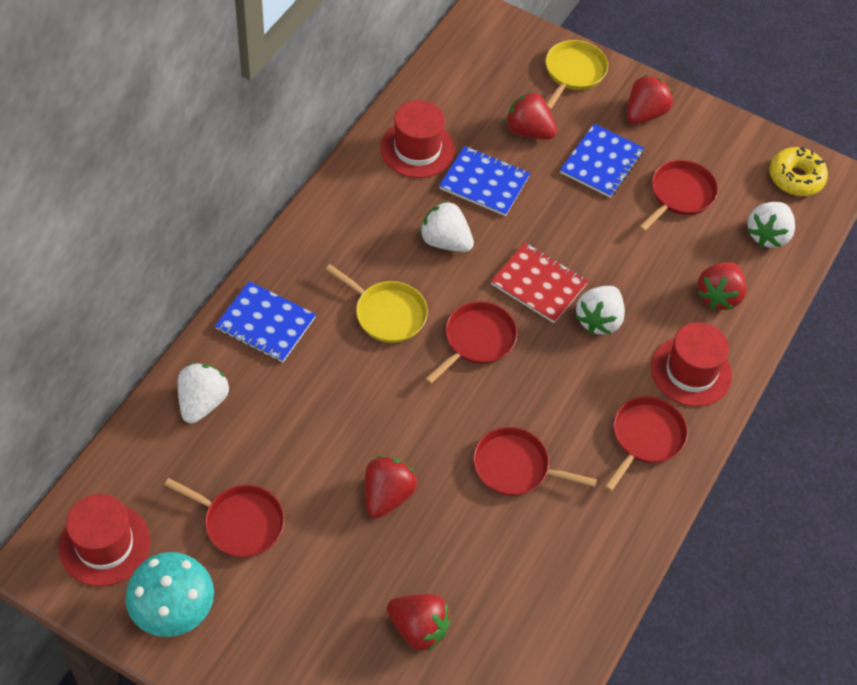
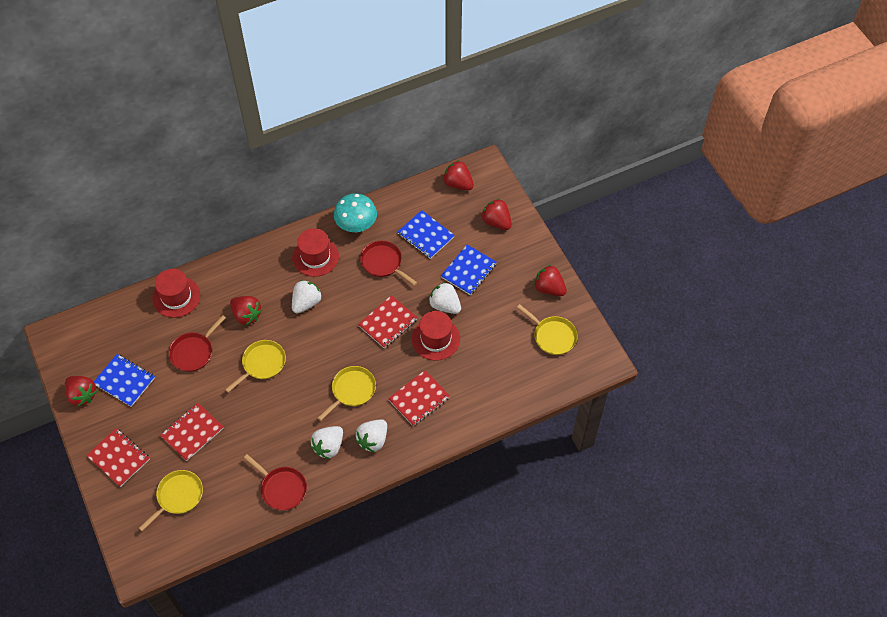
red notebook: 1 -> 4
red pan: 5 -> 3
yellow donut: 1 -> 0
yellow pan: 2 -> 4

